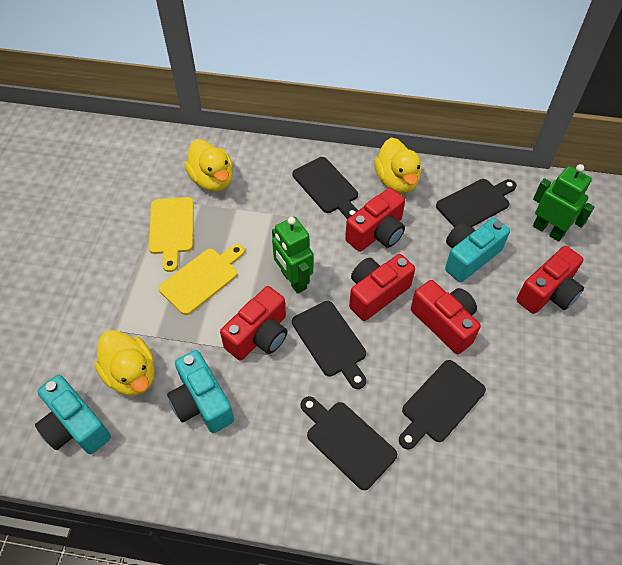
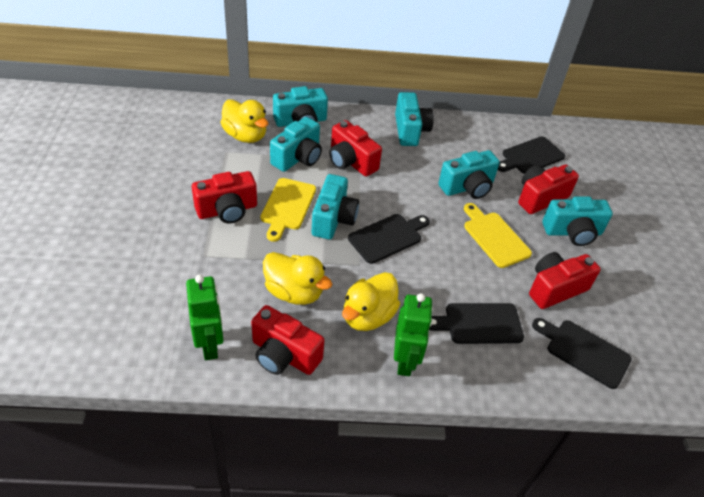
black cutting board: 5 -> 4
turquoise camera: 3 -> 6

